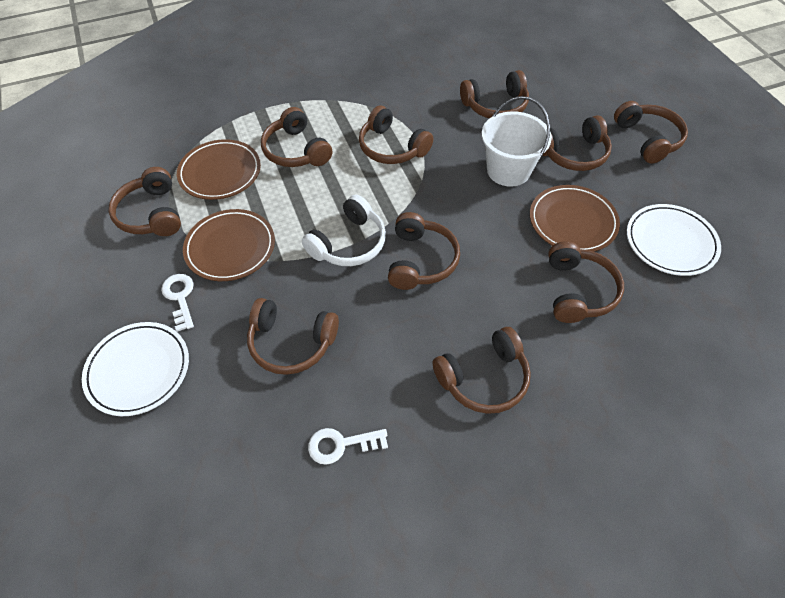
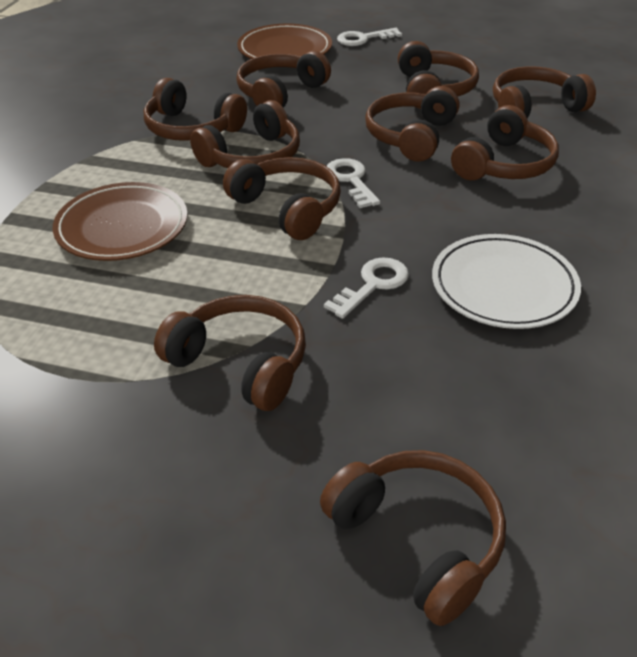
brown plate: 3 -> 2
white bucket: 1 -> 0
white headphones: 1 -> 0
white key: 2 -> 3
white plate: 2 -> 1

